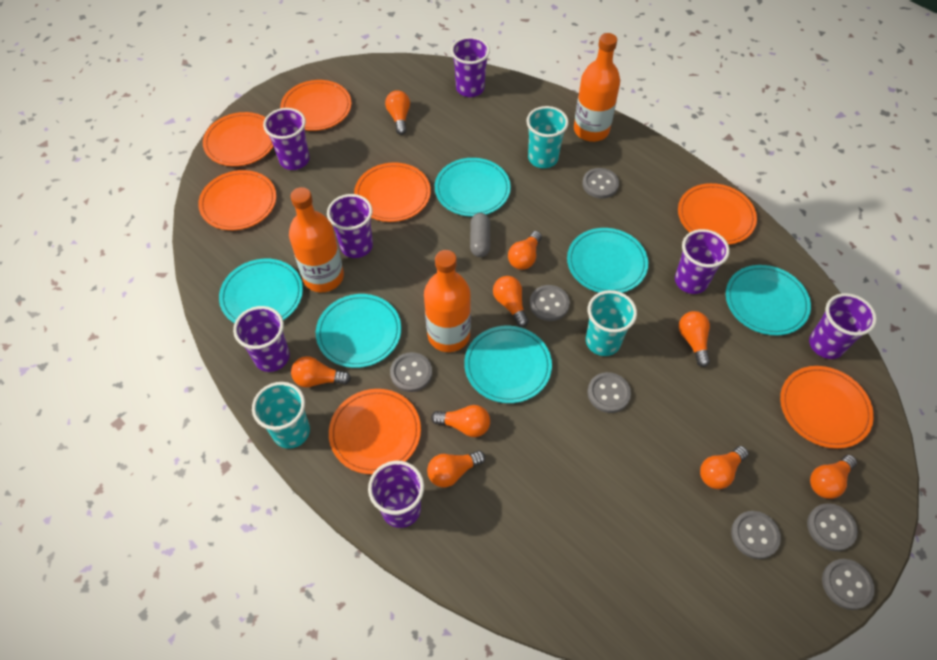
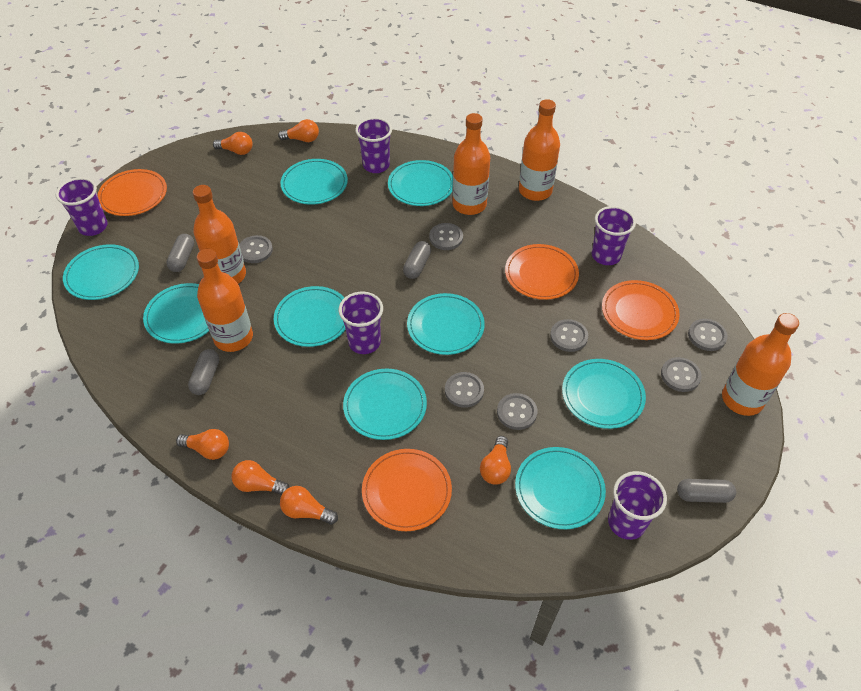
grey capsule: 1 -> 4
orange bottle: 3 -> 5
orange light bulb: 9 -> 6
orange plate: 7 -> 4
purple cup: 7 -> 5
turquoise cup: 3 -> 0
turquoise plate: 6 -> 9

